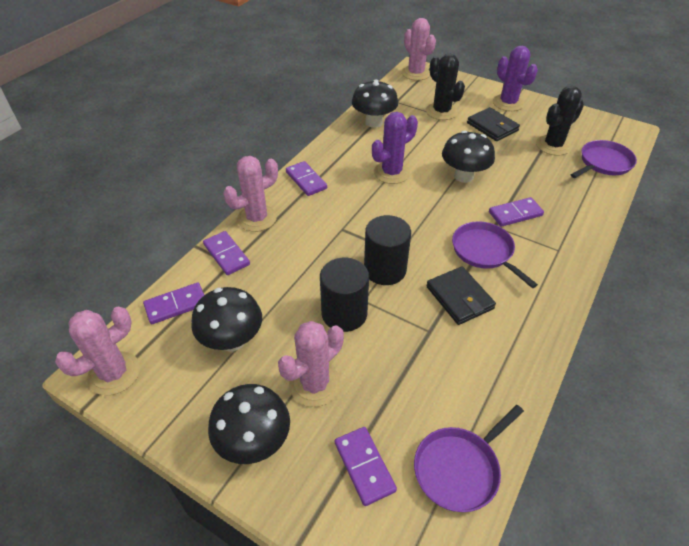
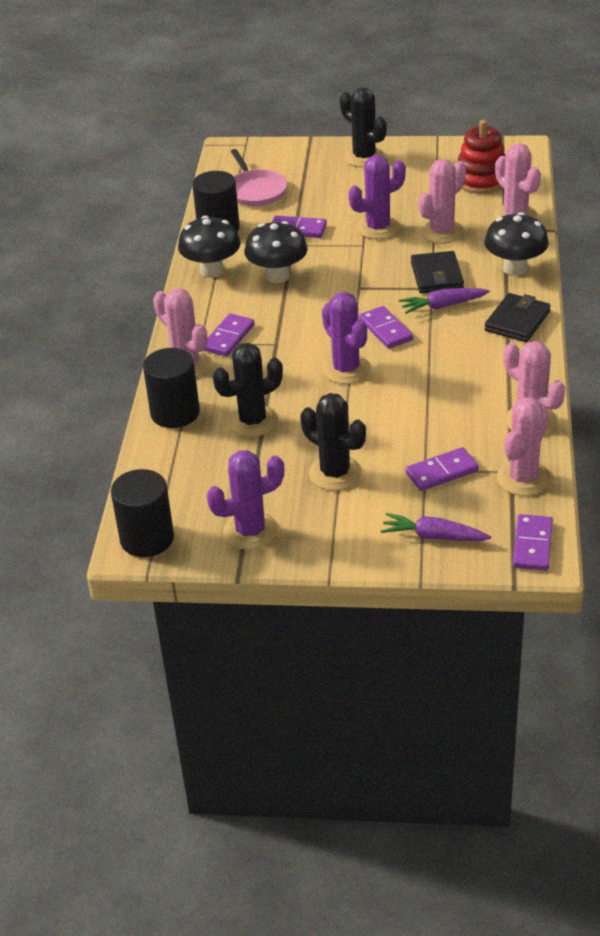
black cactus: 2 -> 3
black cylinder: 2 -> 3
black mushroom: 4 -> 3
pink cactus: 4 -> 5
pink pan: 0 -> 1
purple cactus: 2 -> 3
purple carrot: 0 -> 2
purple pan: 3 -> 0
red stacking toy: 0 -> 1

